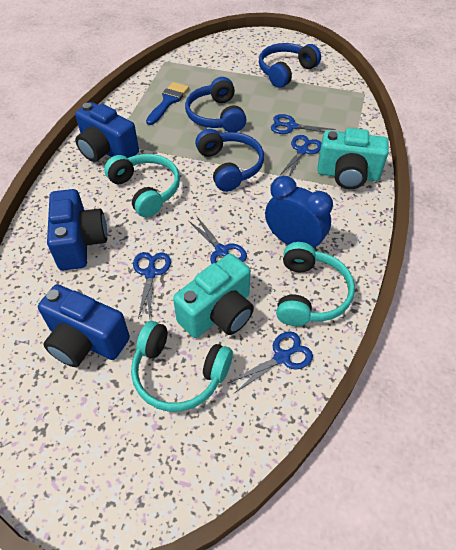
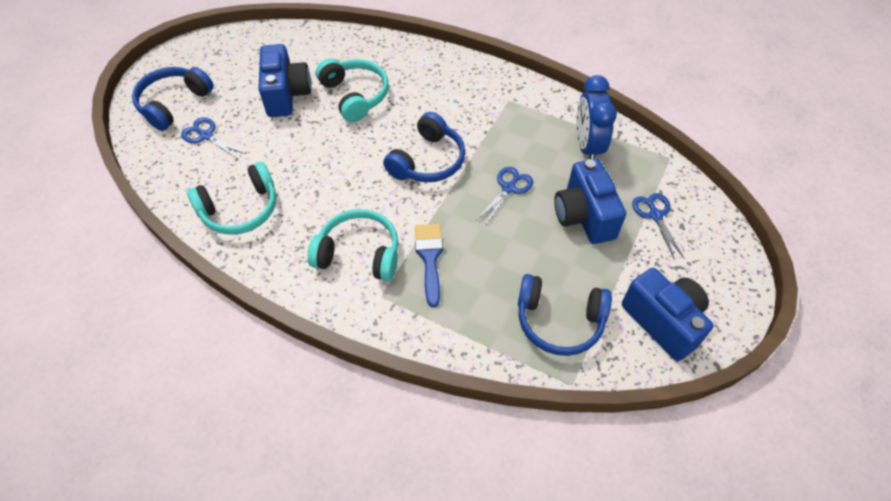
blue scissors: 5 -> 3
turquoise camera: 2 -> 0

